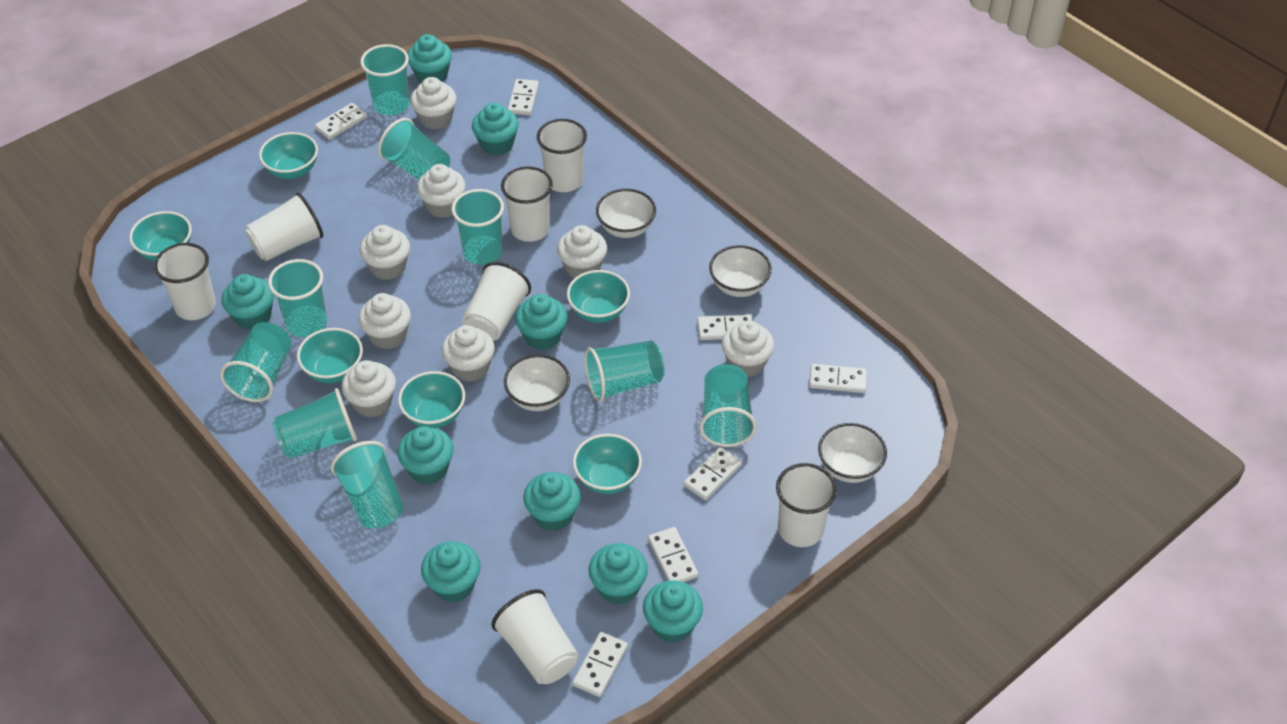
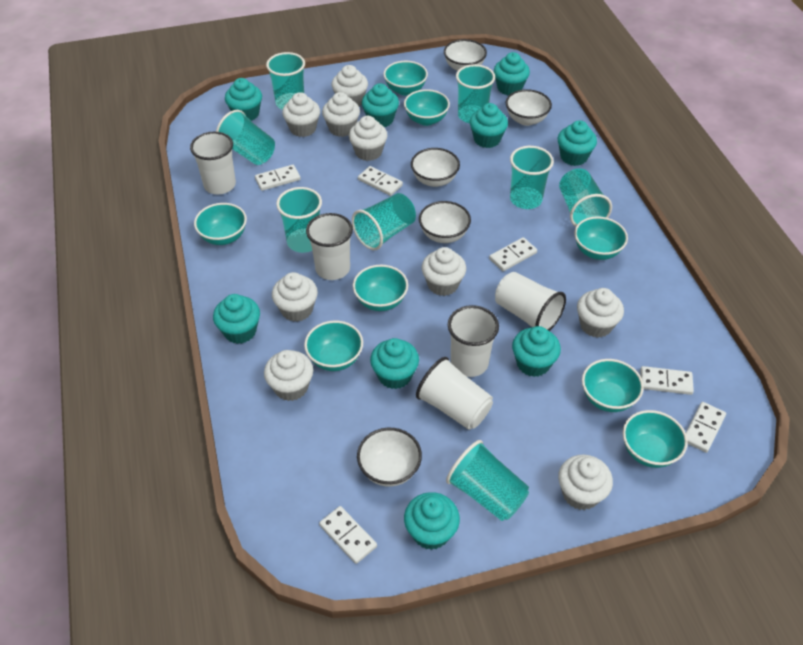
turquoise bowl: 6 -> 8
turquoise cup: 9 -> 8
white bowl: 4 -> 5
white cup: 7 -> 5
white cupcake: 8 -> 9
white domino: 7 -> 6

